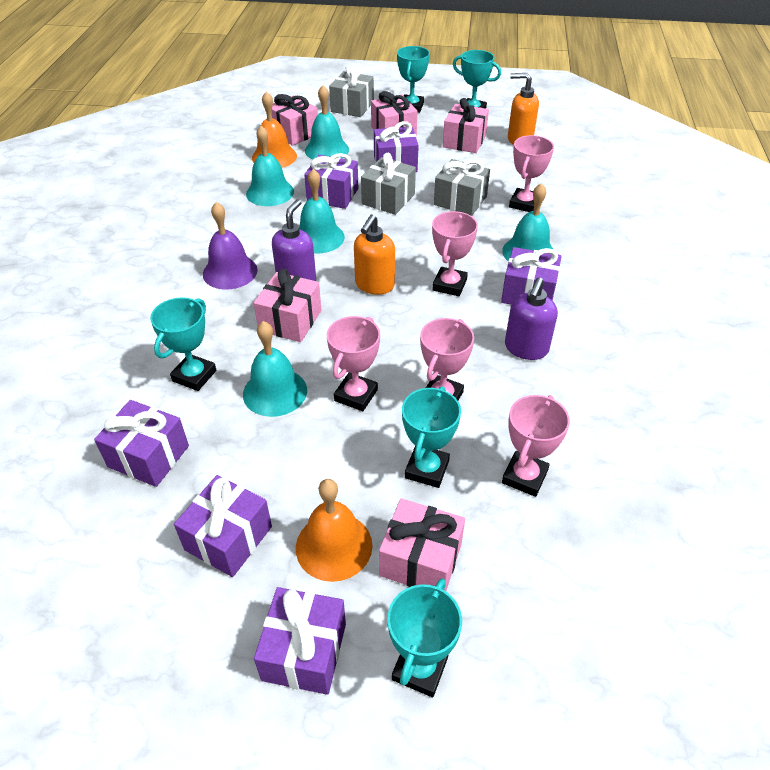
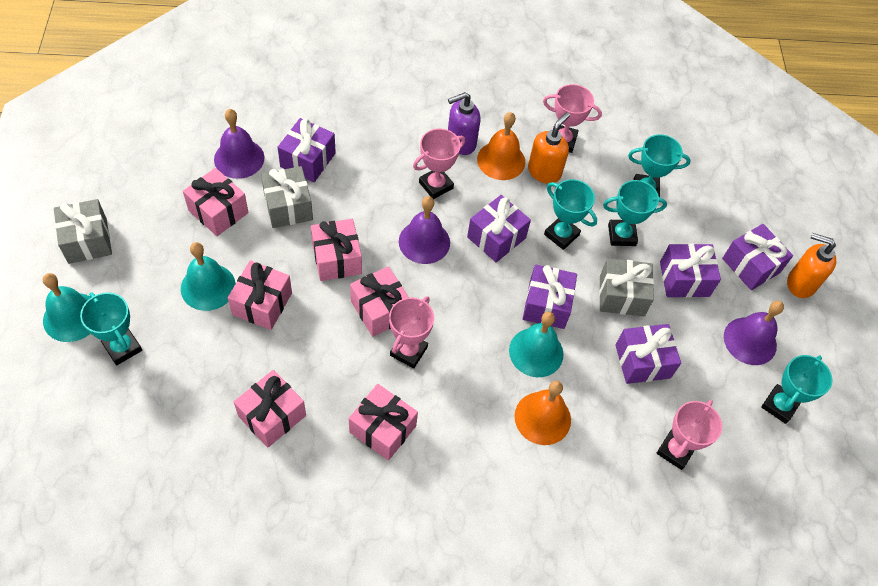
pink gift: 5 -> 6
pink trophy: 5 -> 4
purple bell: 1 -> 3
purple soap dispenser: 2 -> 1
turquoise bell: 5 -> 3

